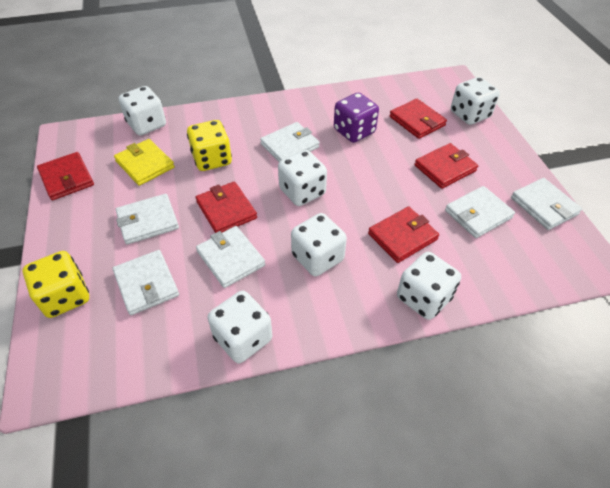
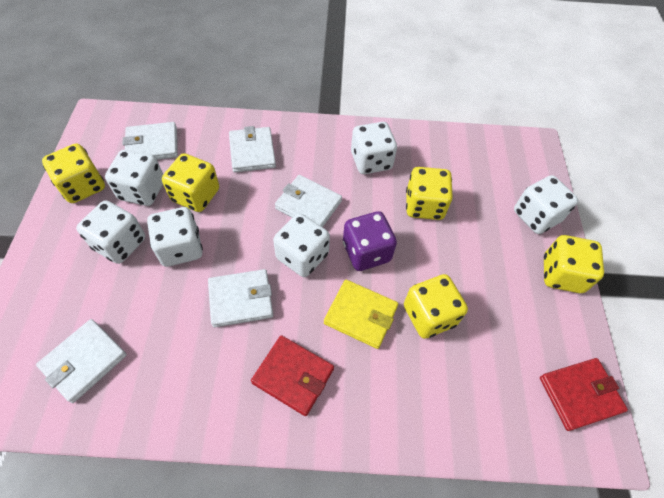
red wallet: 5 -> 2
white wallet: 6 -> 5
yellow dice: 2 -> 5

